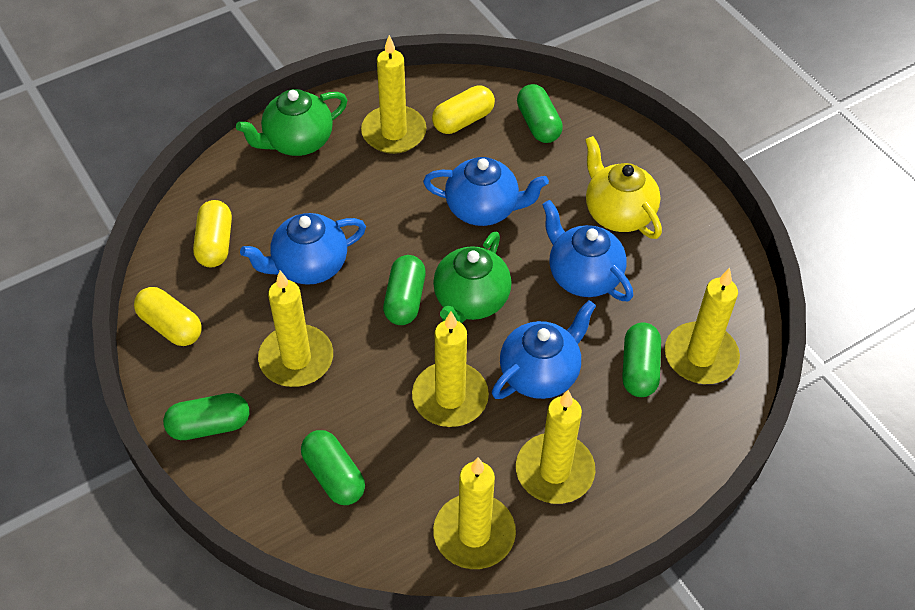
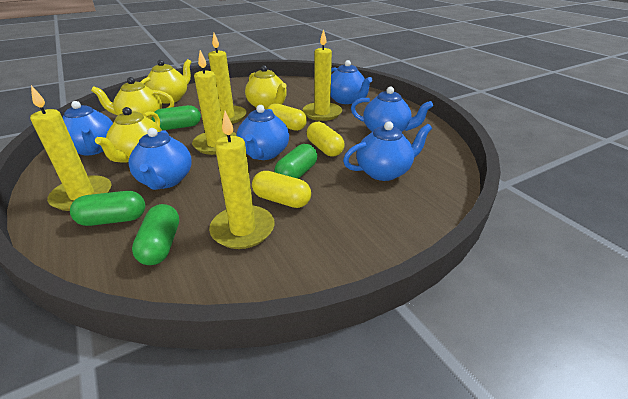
blue teapot: 4 -> 6
green capsule: 5 -> 4
green teapot: 2 -> 0
yellow candle: 6 -> 5
yellow teapot: 1 -> 4

